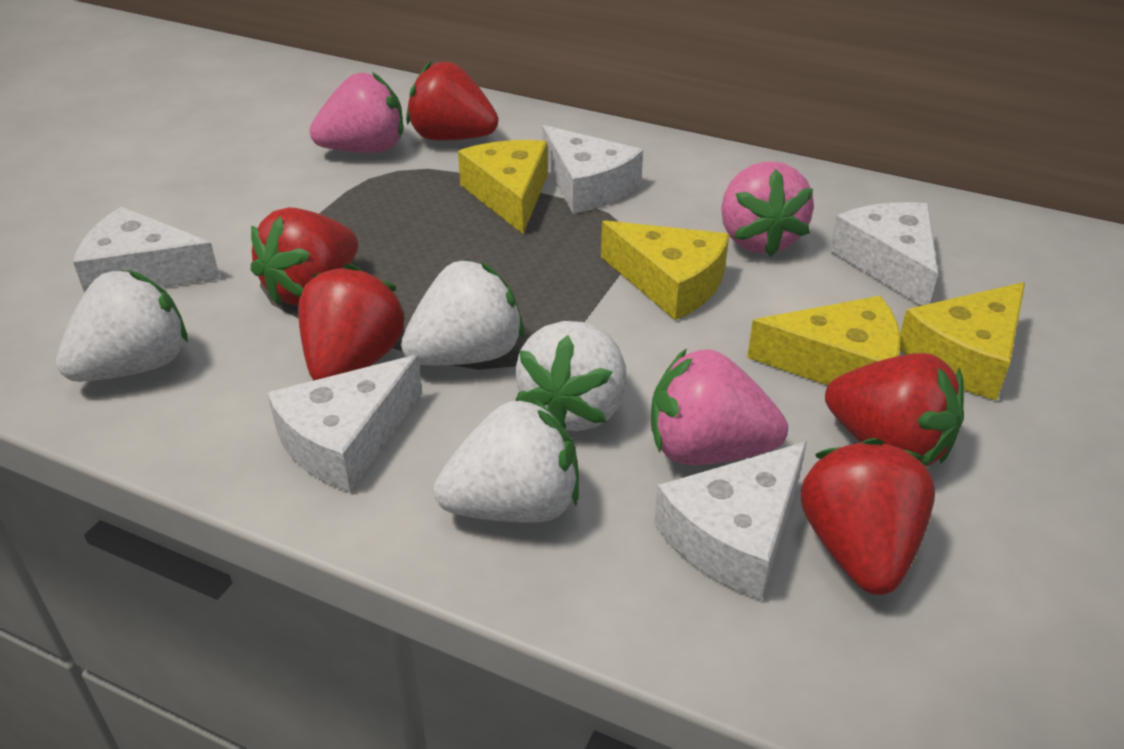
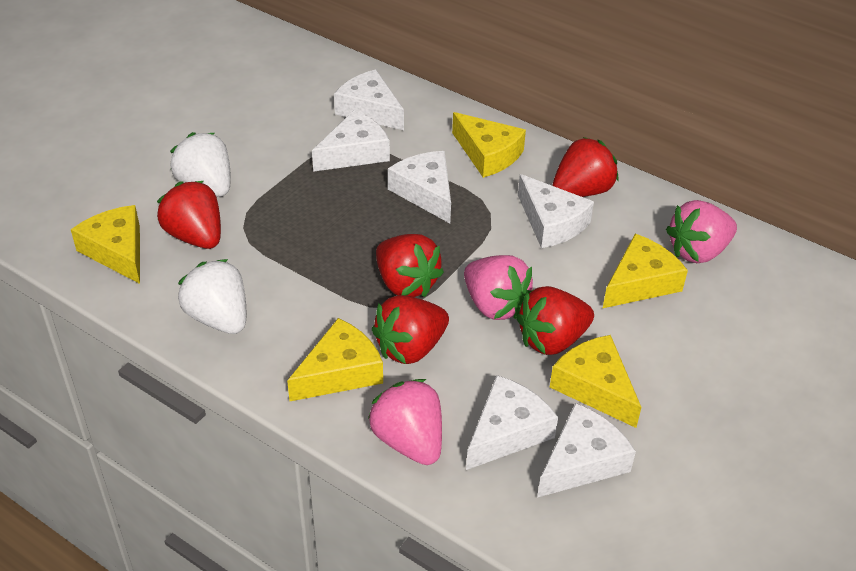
white cheese: 5 -> 6
white strawberry: 4 -> 2
yellow cheese: 4 -> 5

